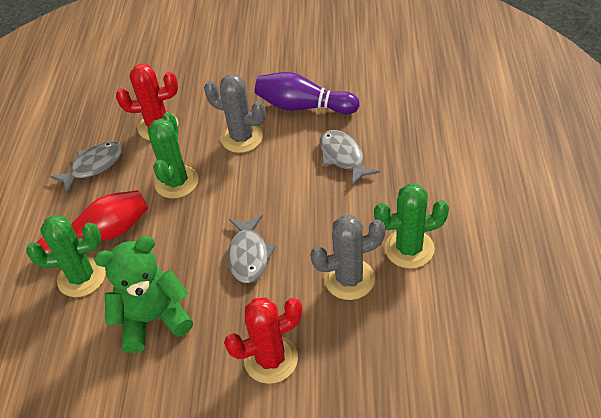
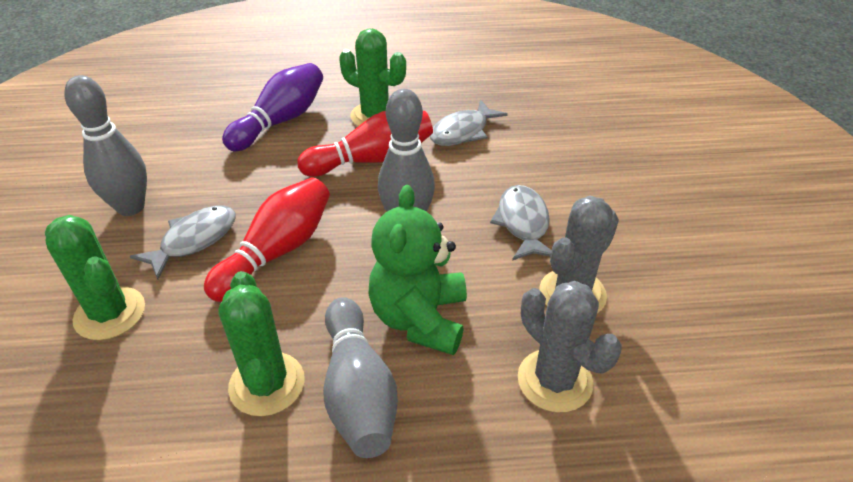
grey bowling pin: 0 -> 3
red bowling pin: 1 -> 2
red cactus: 2 -> 0

